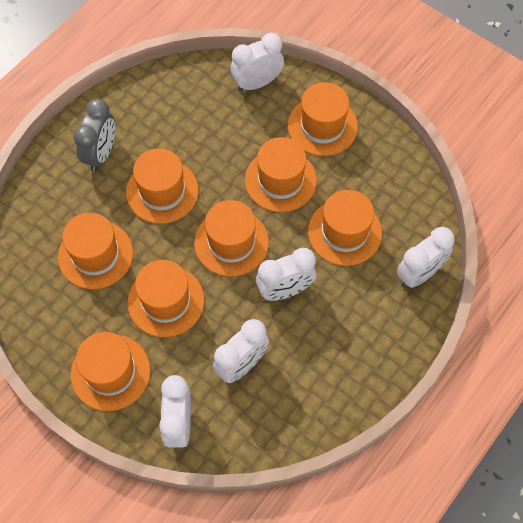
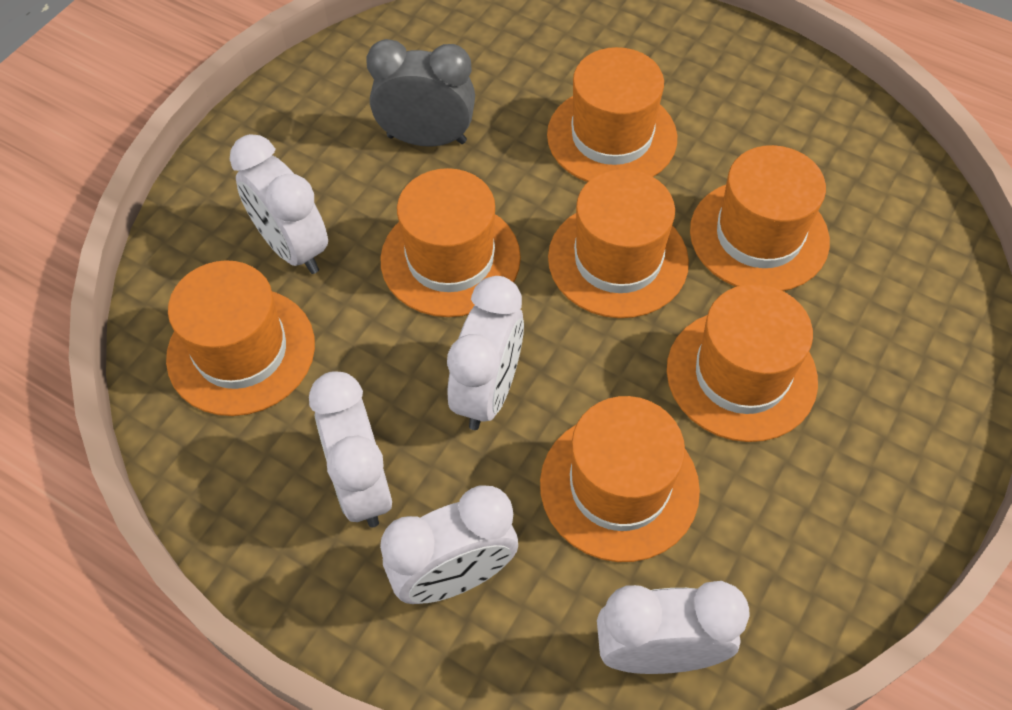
orange hat: 8 -> 7

